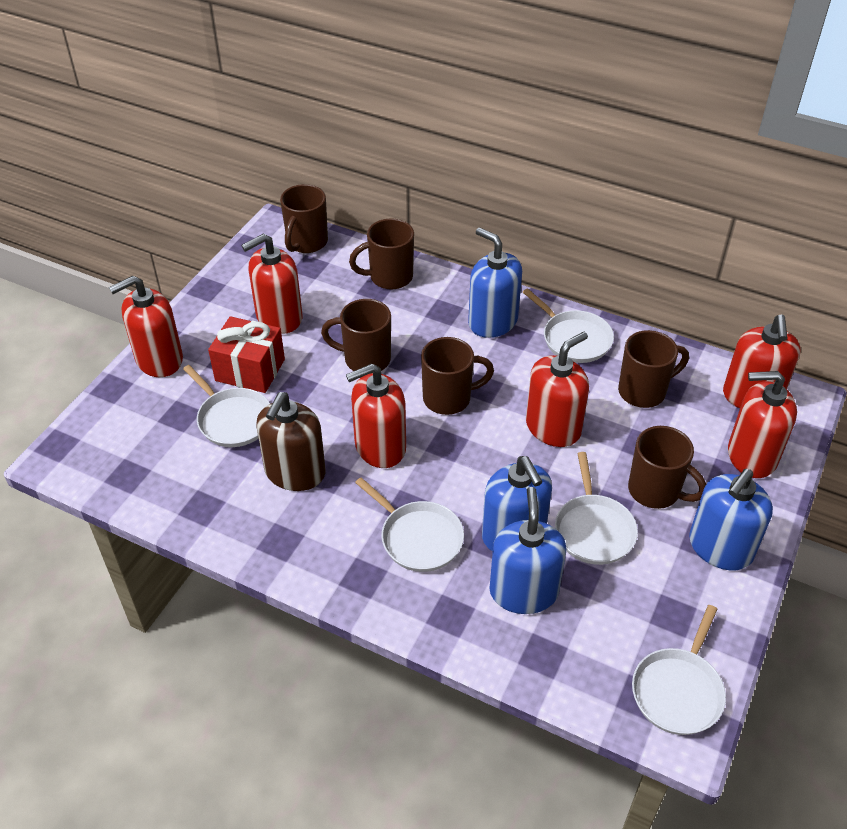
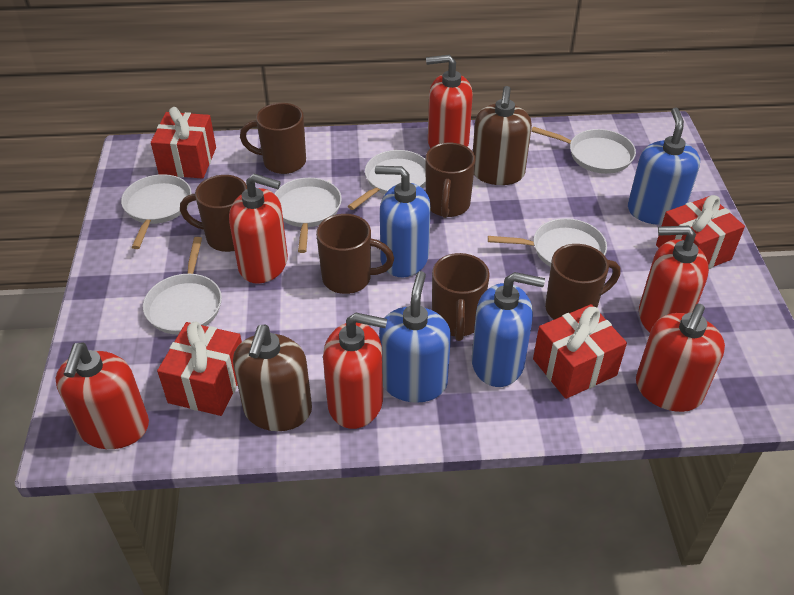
brown soap dispenser: 1 -> 2
red gift: 1 -> 4
white pan: 5 -> 6

